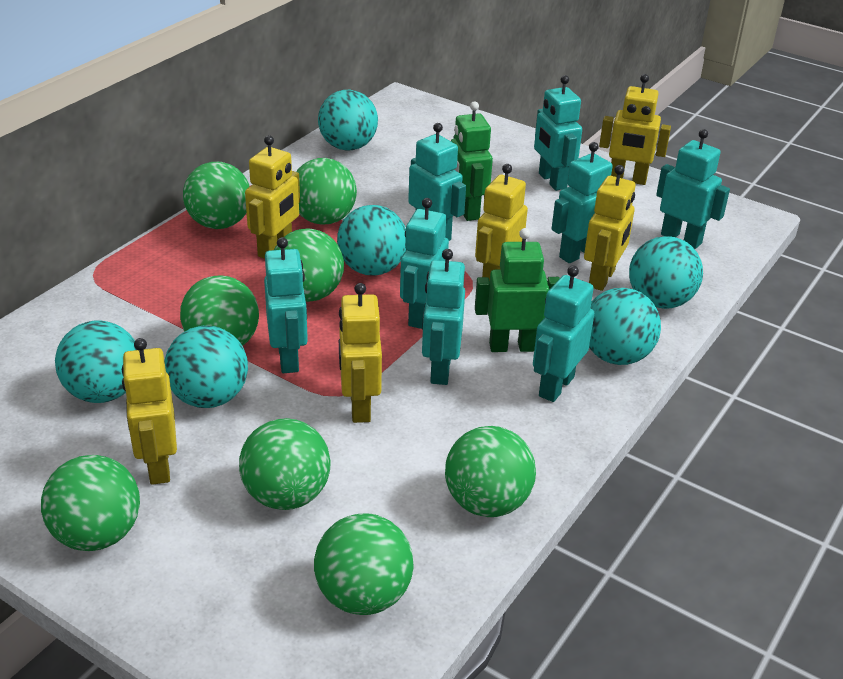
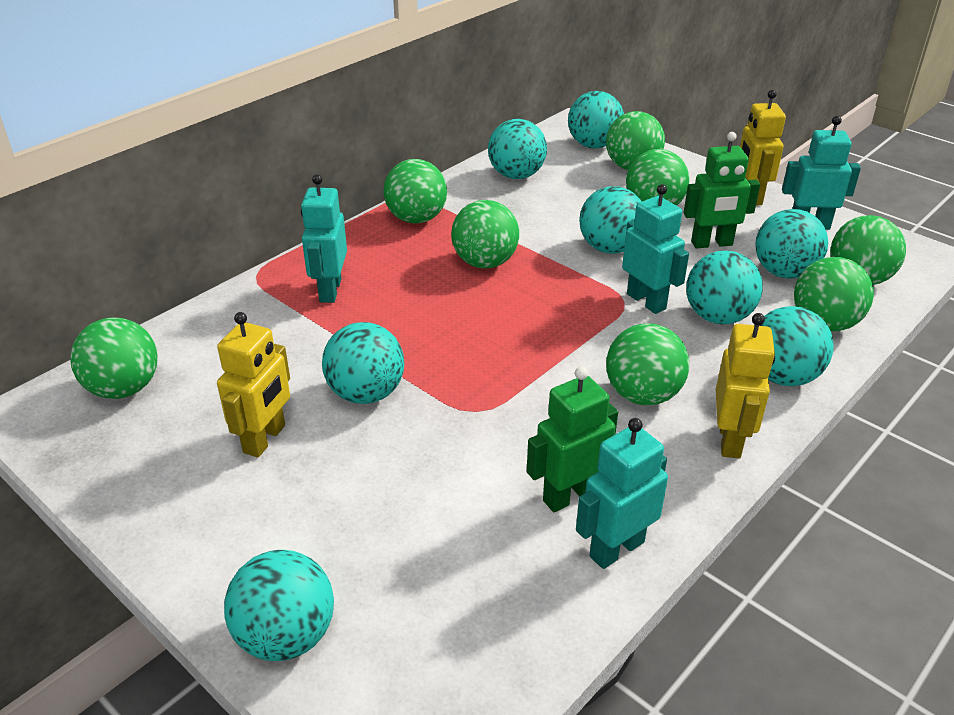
turquoise ball: 6 -> 8
turquoise robot: 8 -> 4
yellow robot: 6 -> 3

